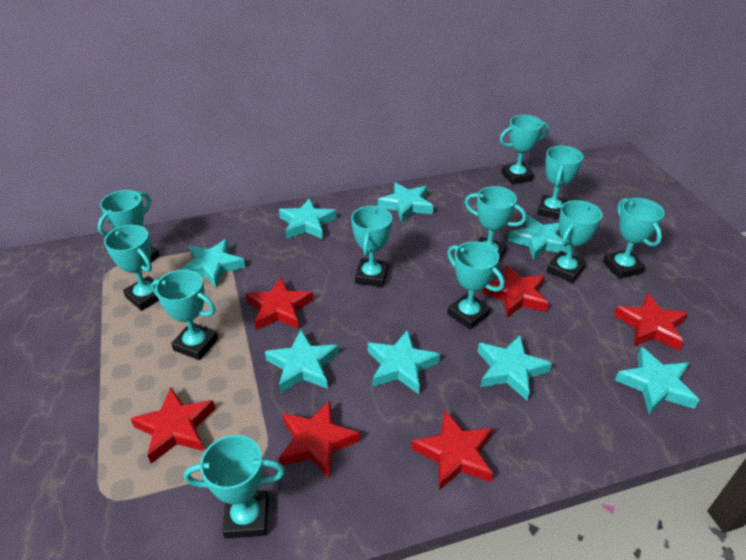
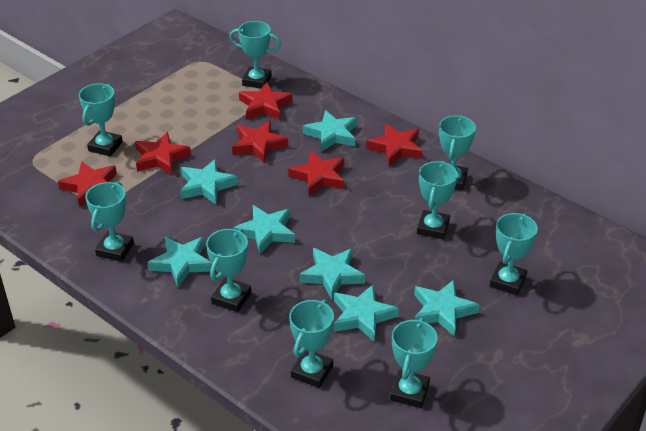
turquoise star: 8 -> 7
turquoise trophy: 11 -> 9

